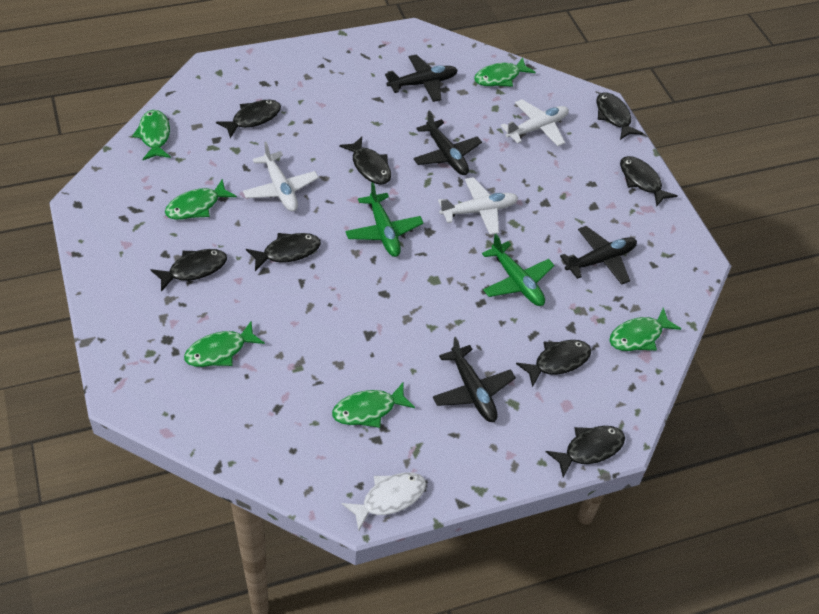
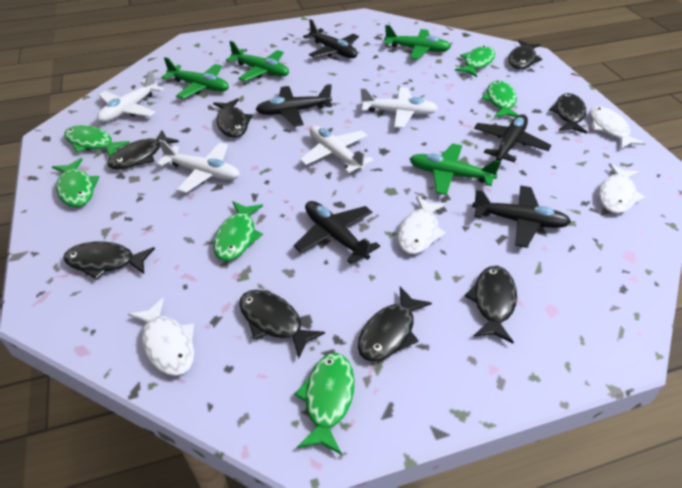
black plane: 4 -> 5
green plane: 2 -> 4
white fish: 1 -> 4
white plane: 3 -> 4

